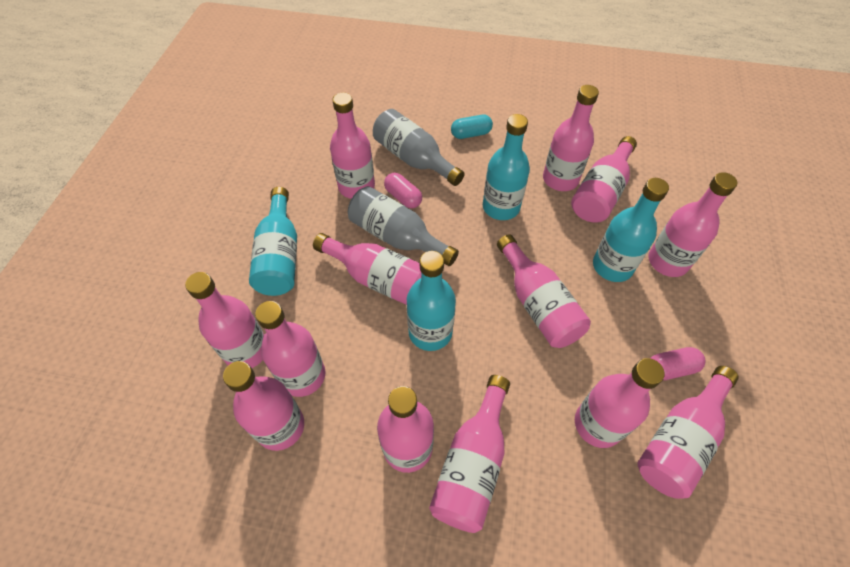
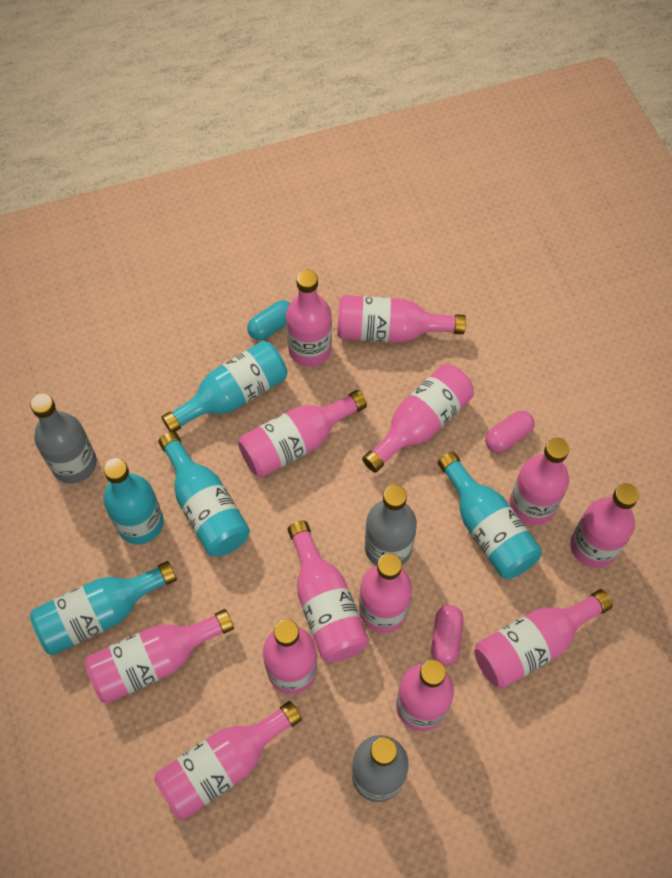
grey bottle: 2 -> 3
turquoise bottle: 4 -> 5

